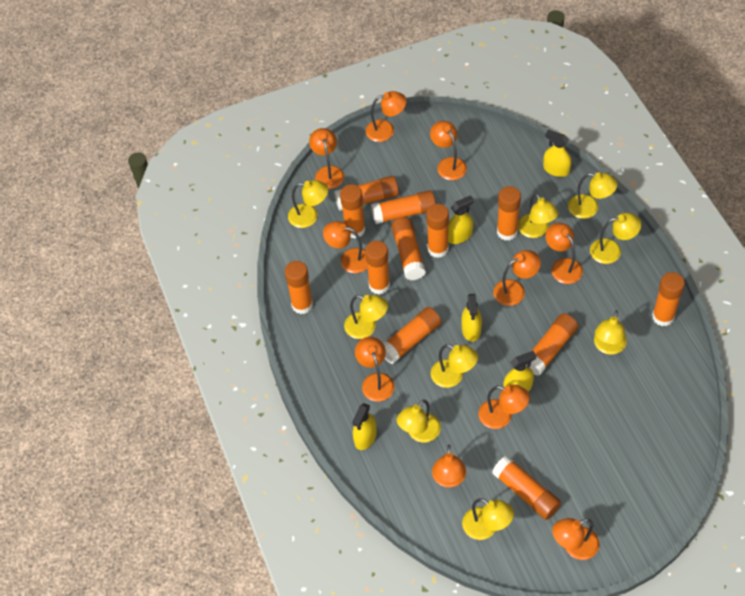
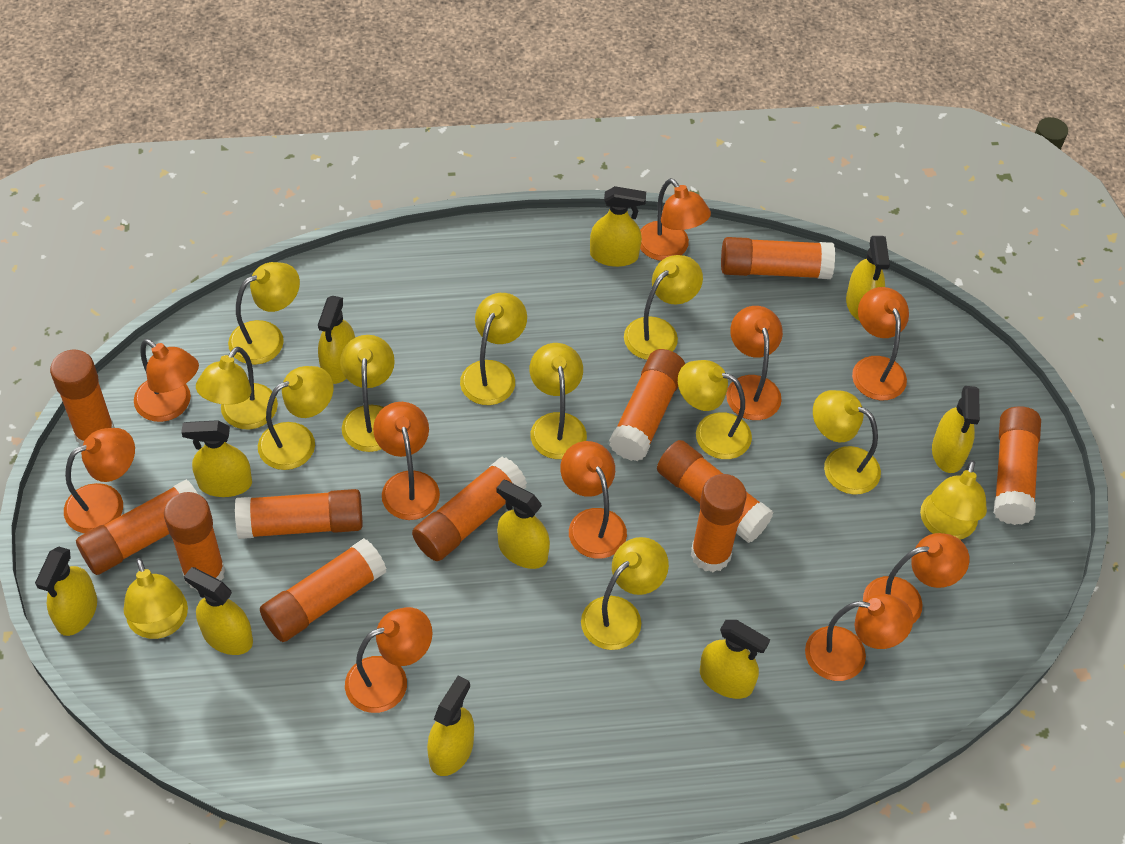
orange glue stick: 12 -> 11
yellow lamp: 9 -> 12
yellow spray bottle: 5 -> 10

